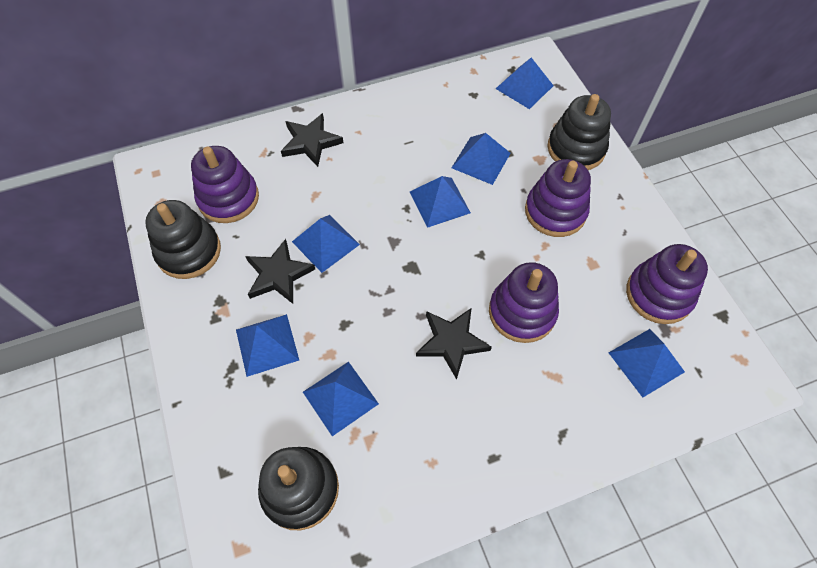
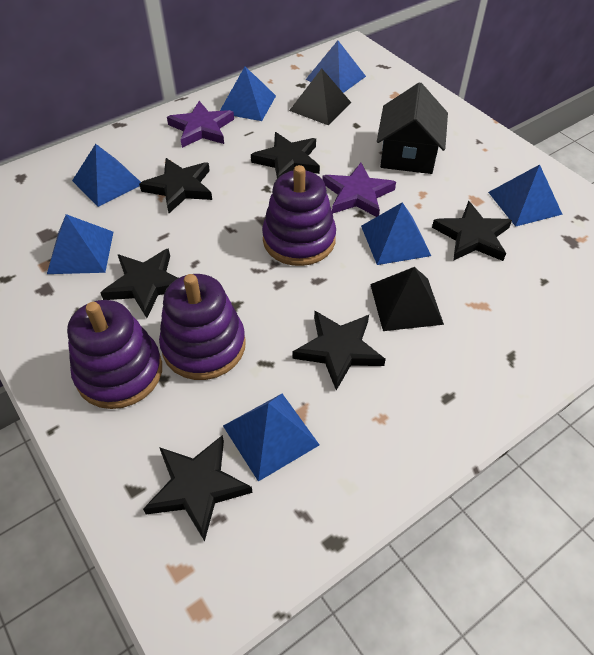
black house: 0 -> 1
black pyramid: 0 -> 2
black stacking toy: 3 -> 0
black star: 3 -> 6
purple stacking toy: 4 -> 3
purple star: 0 -> 2

